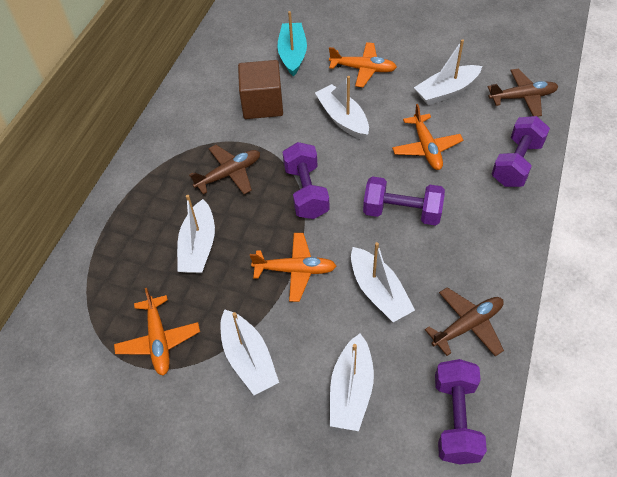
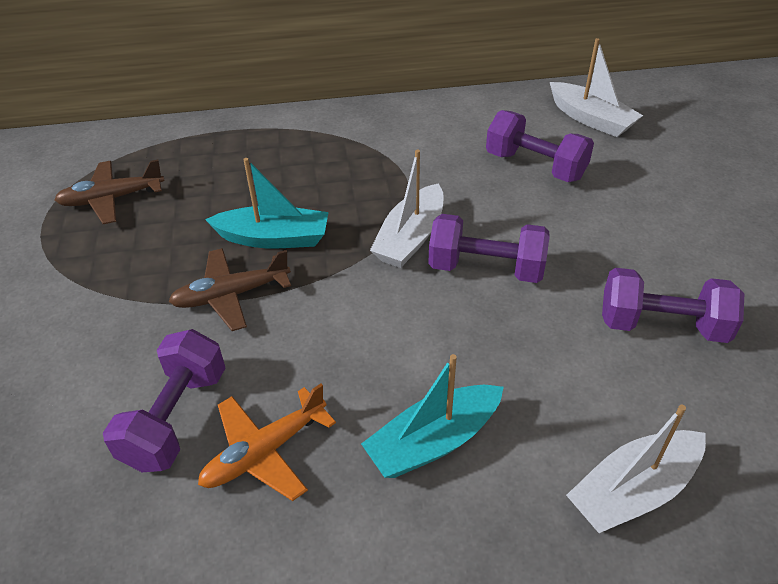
brown cube: 1 -> 0
brown plane: 3 -> 2
orange plane: 4 -> 1
turquoise boat: 1 -> 2
white boat: 6 -> 3

